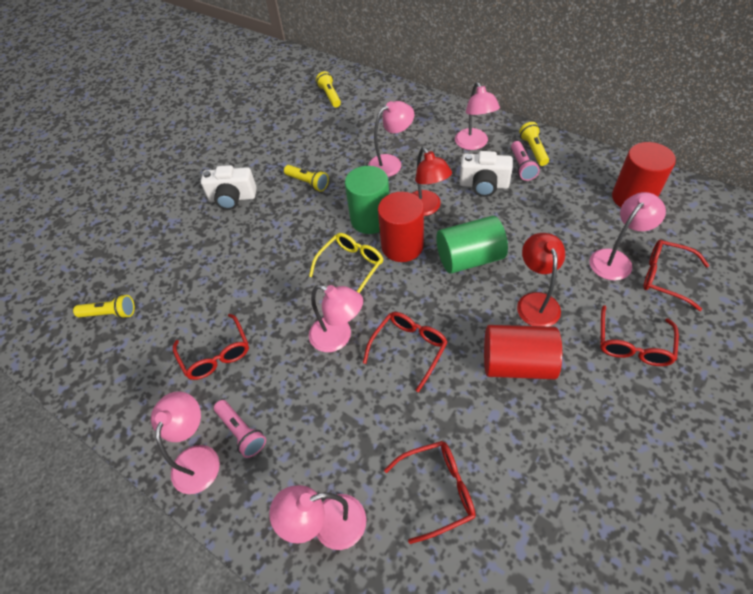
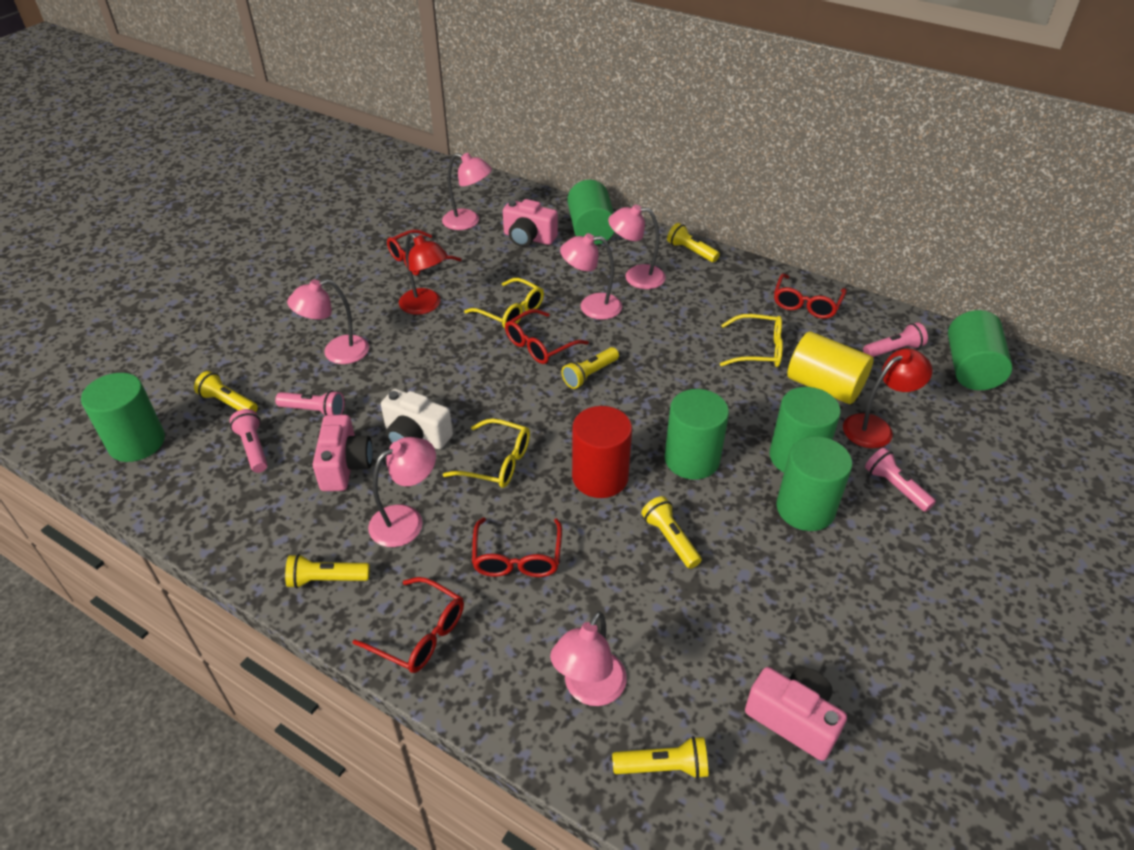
green cylinder: 2 -> 6
pink camera: 0 -> 3
pink flashlight: 2 -> 4
red cylinder: 3 -> 1
white camera: 2 -> 1
yellow cylinder: 0 -> 1
yellow flashlight: 4 -> 6
yellow glasses: 1 -> 3

